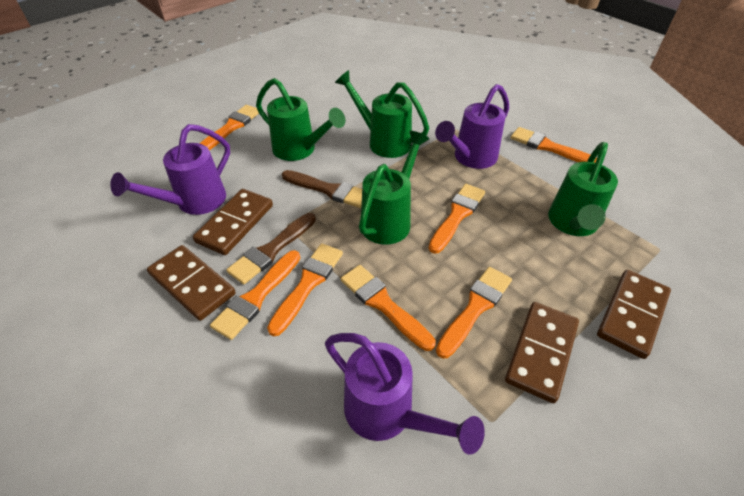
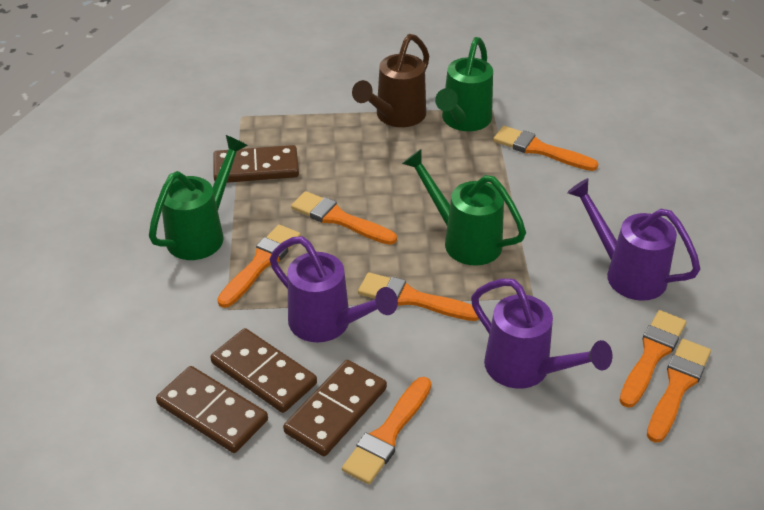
brown brush: 2 -> 0
brown watering can: 0 -> 1
green watering can: 4 -> 3

